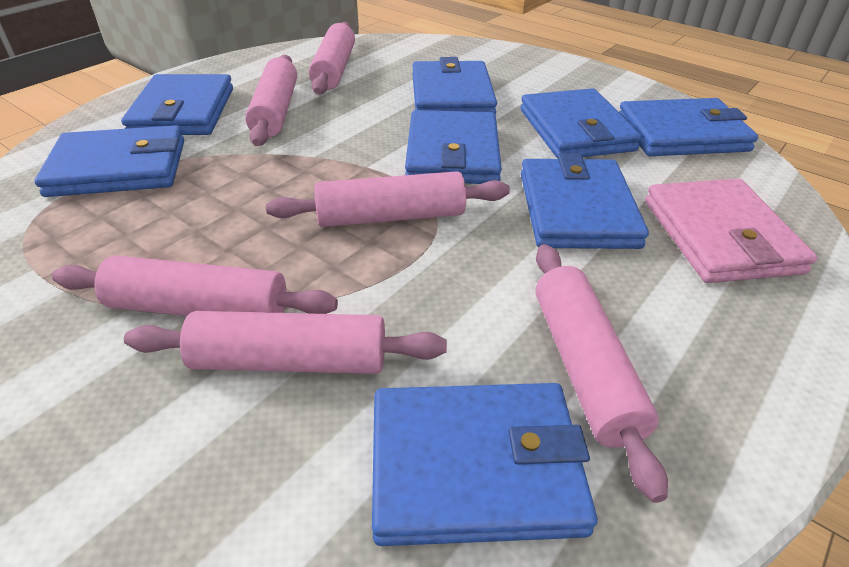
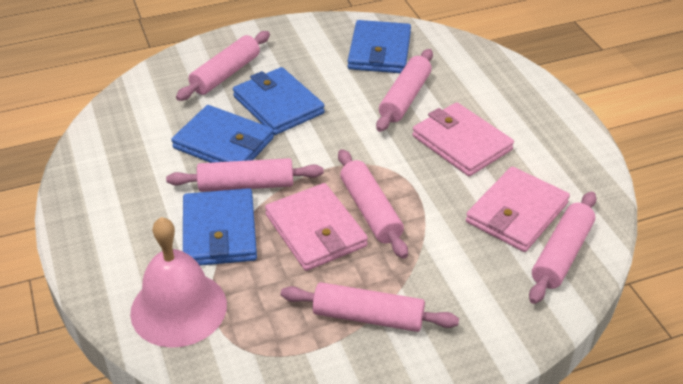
blue wallet: 8 -> 4
pink bell: 0 -> 1
pink wallet: 1 -> 3

